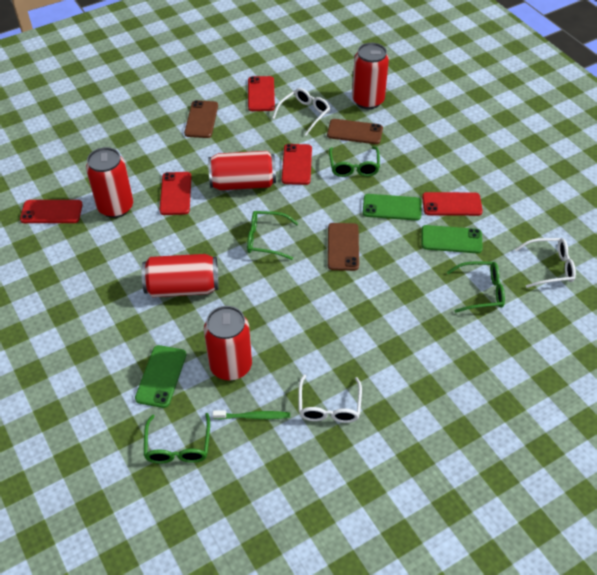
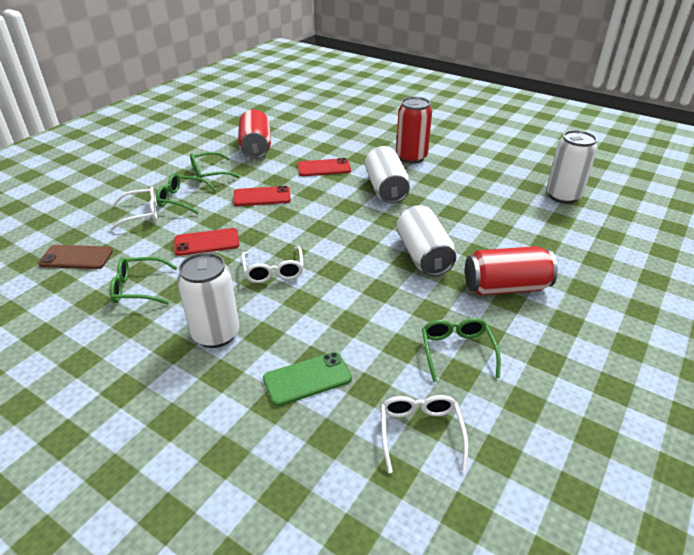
brown phone: 3 -> 1
green phone: 3 -> 1
green toothbrush: 1 -> 0
red can: 5 -> 3
red phone: 5 -> 3
white can: 0 -> 4

